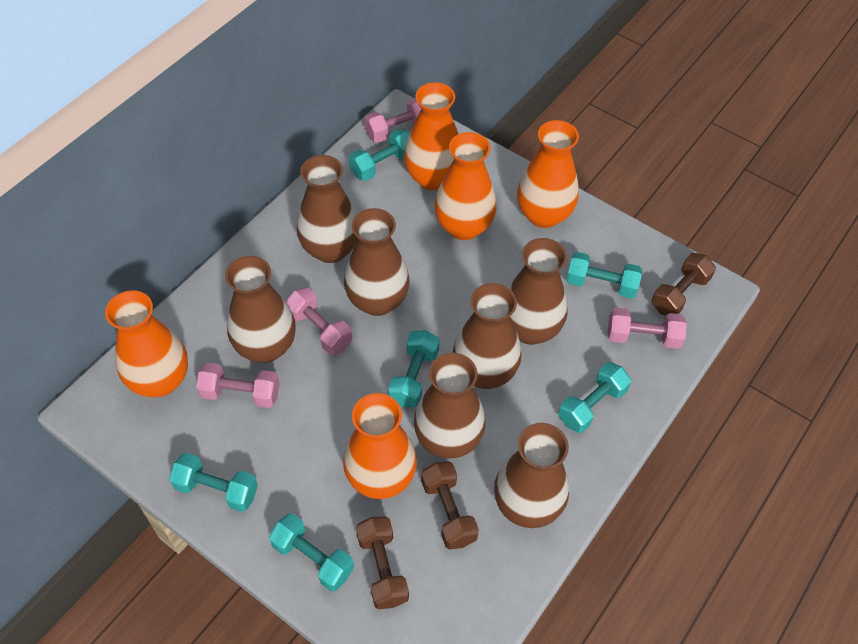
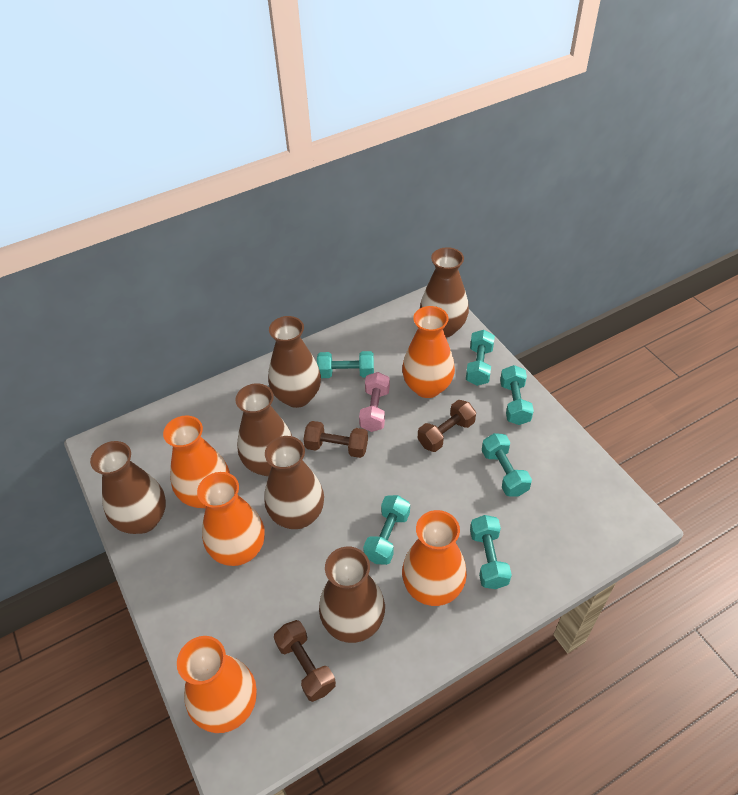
brown vase: 7 -> 6
pink dumbbell: 4 -> 1

